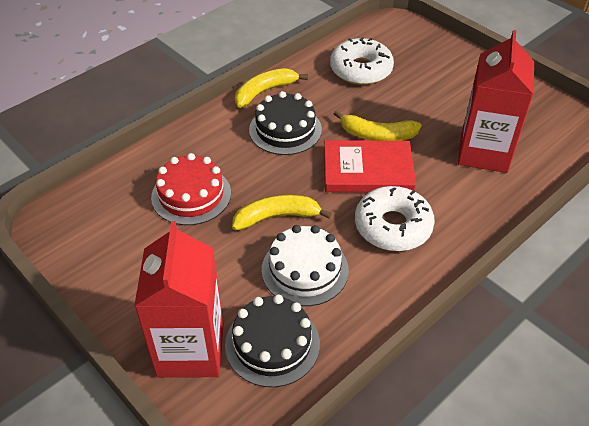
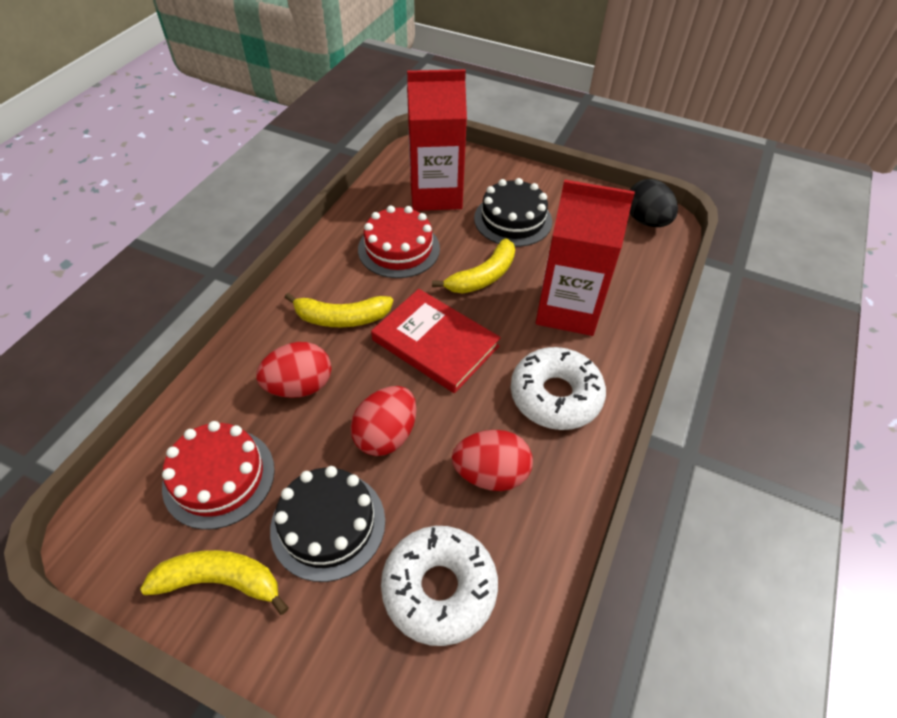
black egg: 0 -> 1
red cake: 1 -> 2
red egg: 0 -> 3
white cake: 1 -> 0

